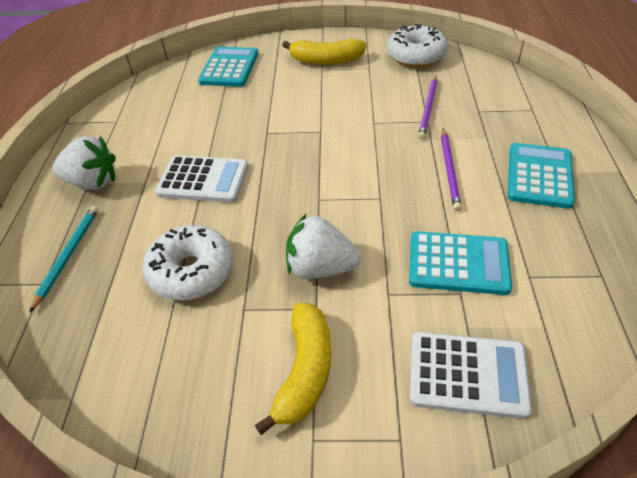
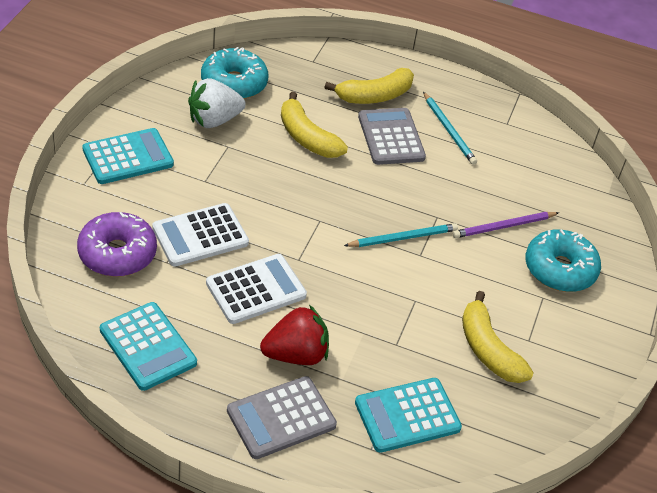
grey calculator: 0 -> 2
purple donut: 0 -> 1
purple pencil: 2 -> 1
red strawberry: 0 -> 1
turquoise donut: 0 -> 2
turquoise pencil: 1 -> 2
white donut: 2 -> 0
white strawberry: 2 -> 1
yellow banana: 2 -> 3

